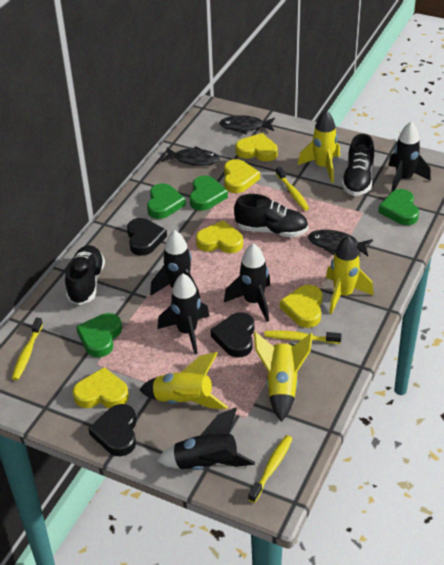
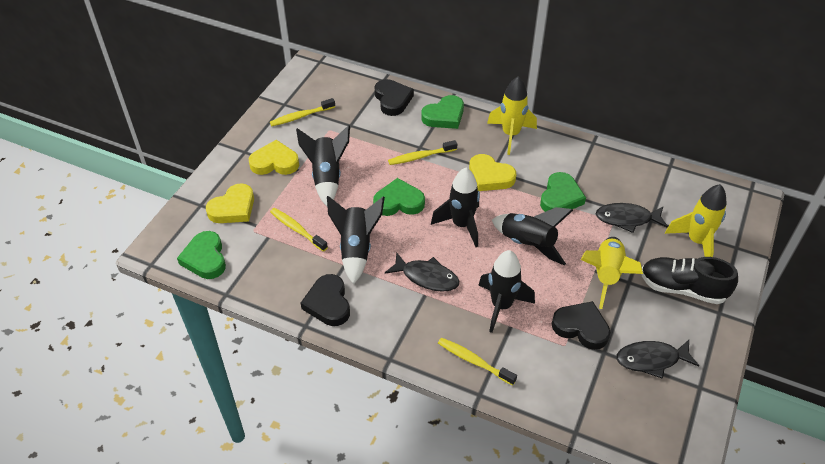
black shoe: 3 -> 1
yellow heart: 5 -> 3
yellow rocket: 4 -> 3

